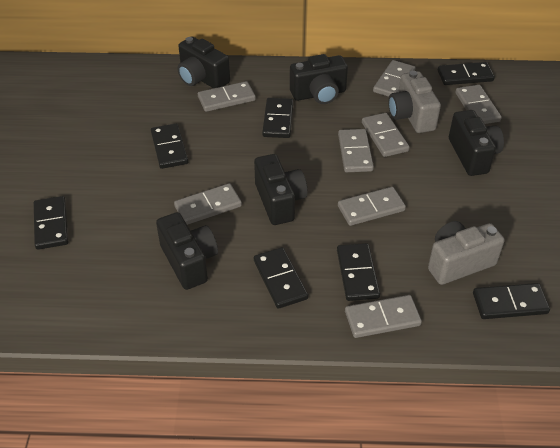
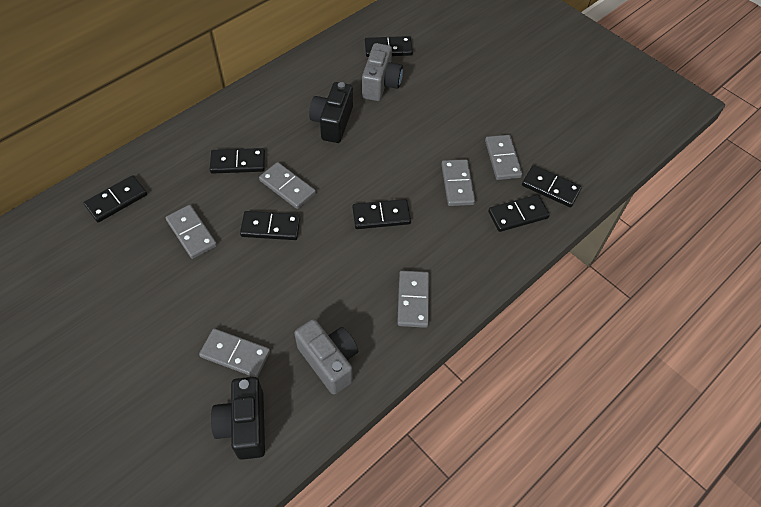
black camera: 5 -> 2
grey domino: 8 -> 6

